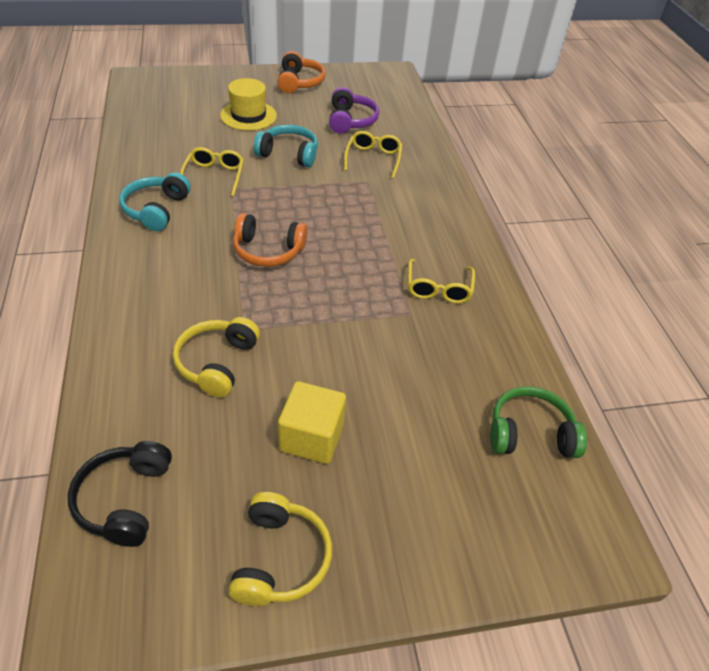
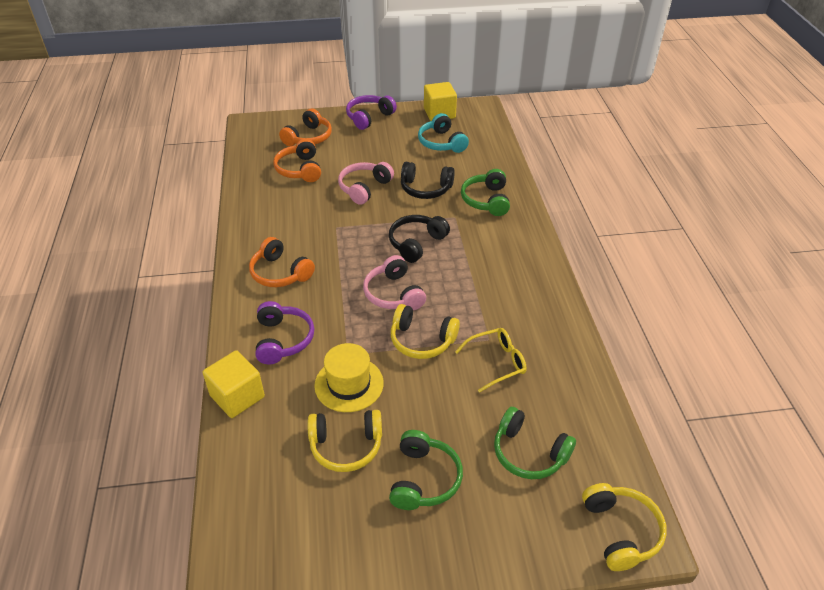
black headphones: 1 -> 2
green headphones: 1 -> 3
orange headphones: 2 -> 3
pink headphones: 0 -> 2
purple headphones: 1 -> 2
turquoise headphones: 2 -> 1
yellow cube: 1 -> 2
yellow glasses: 3 -> 1
yellow headphones: 2 -> 3

